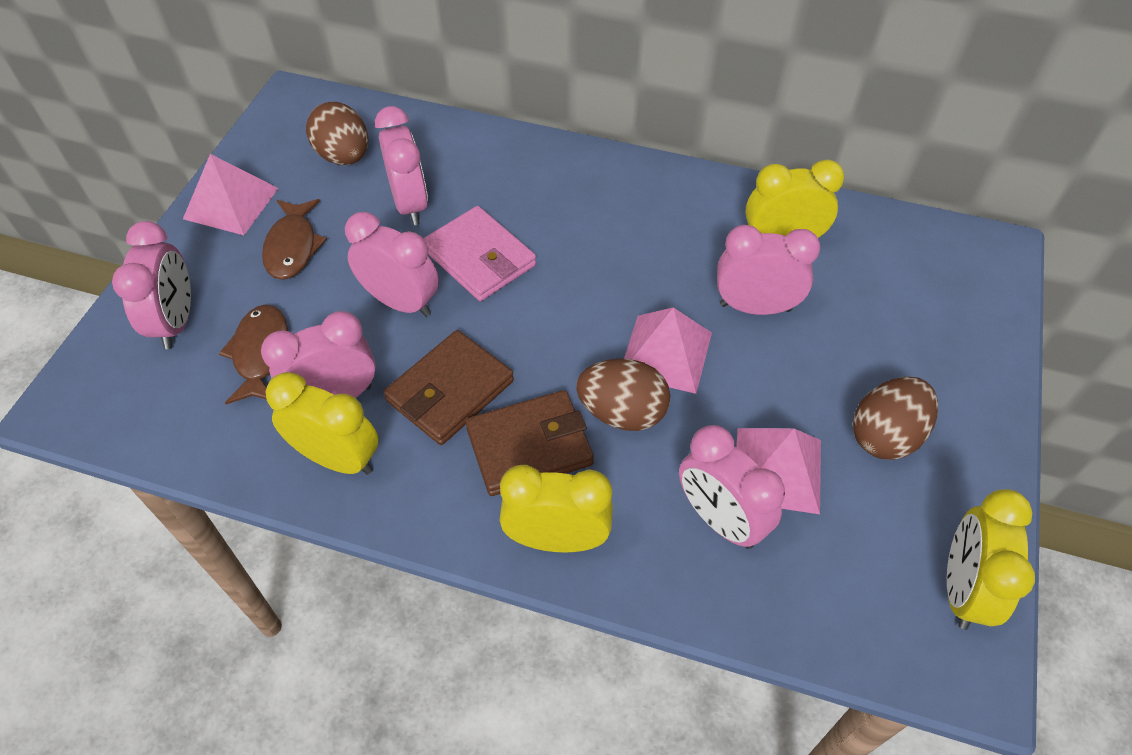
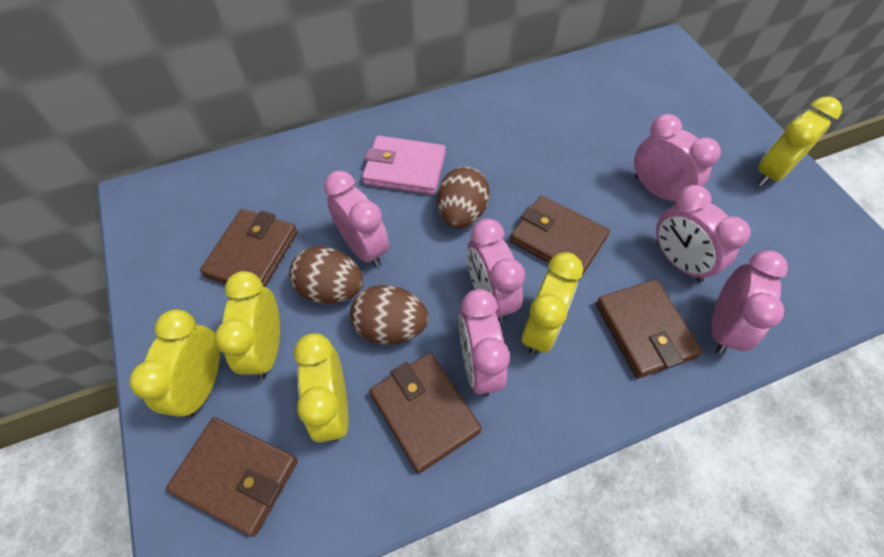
brown fish: 2 -> 0
brown wallet: 2 -> 5
pink pyramid: 3 -> 0
yellow clock: 4 -> 5

